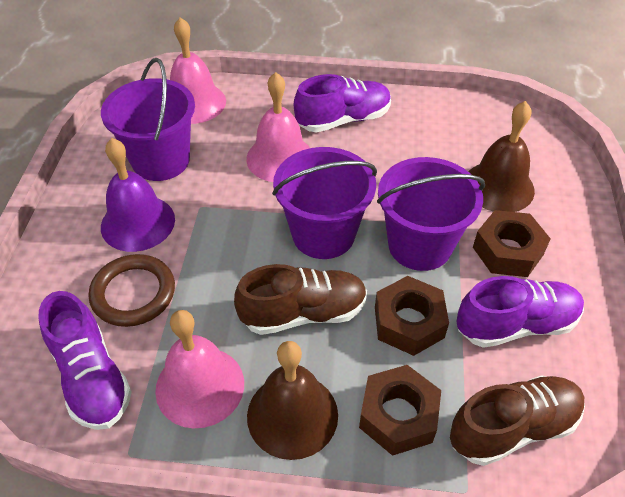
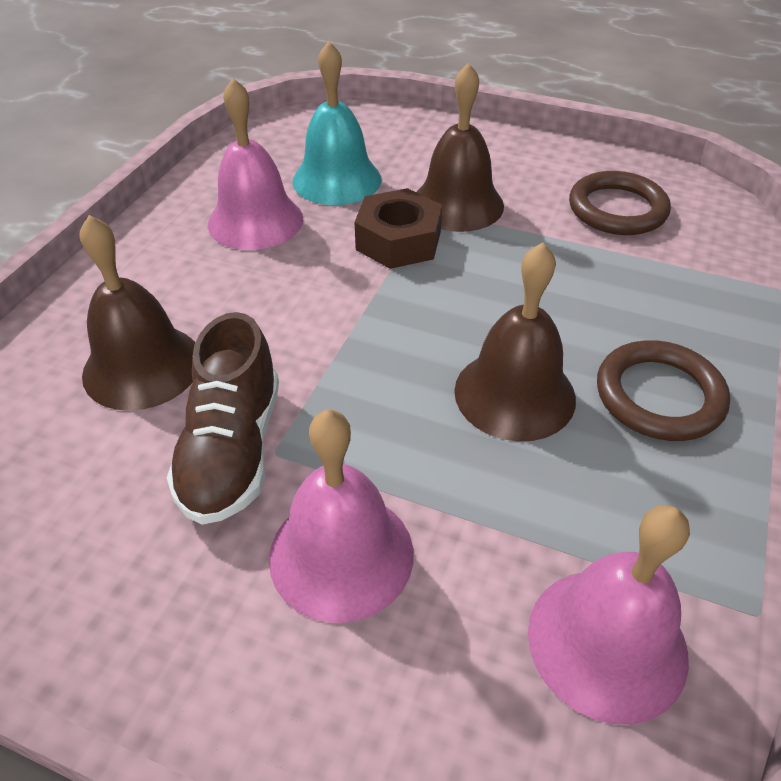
brown bell: 2 -> 3
brown nut: 3 -> 1
brown ring: 1 -> 2
brown shoe: 2 -> 1
purple bell: 1 -> 0
purple bucket: 3 -> 0
purple shoe: 3 -> 0
turquoise bell: 0 -> 1

